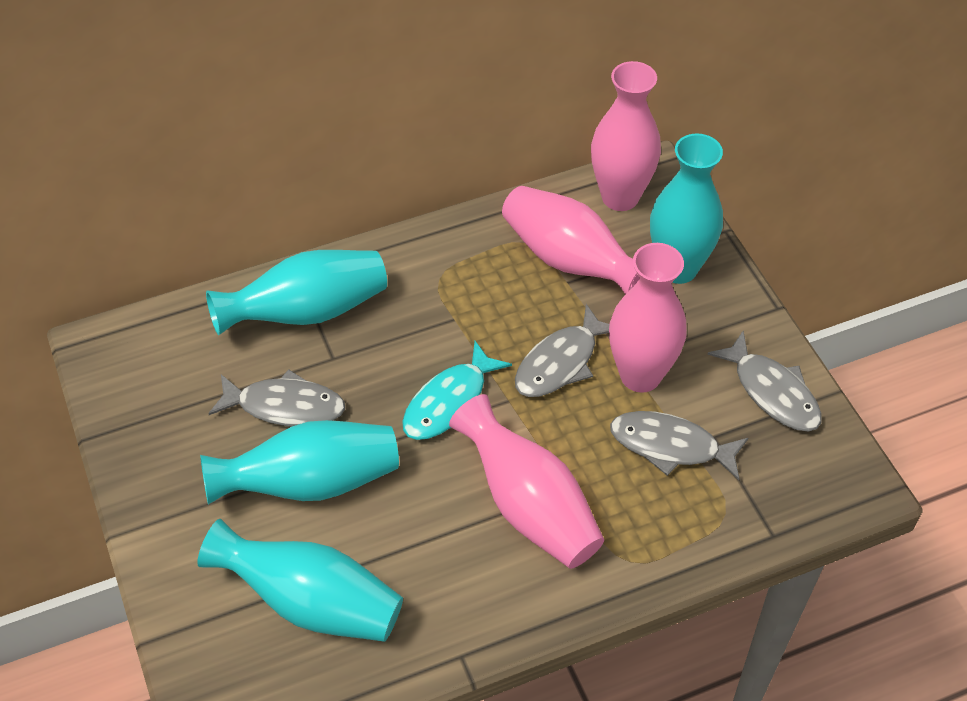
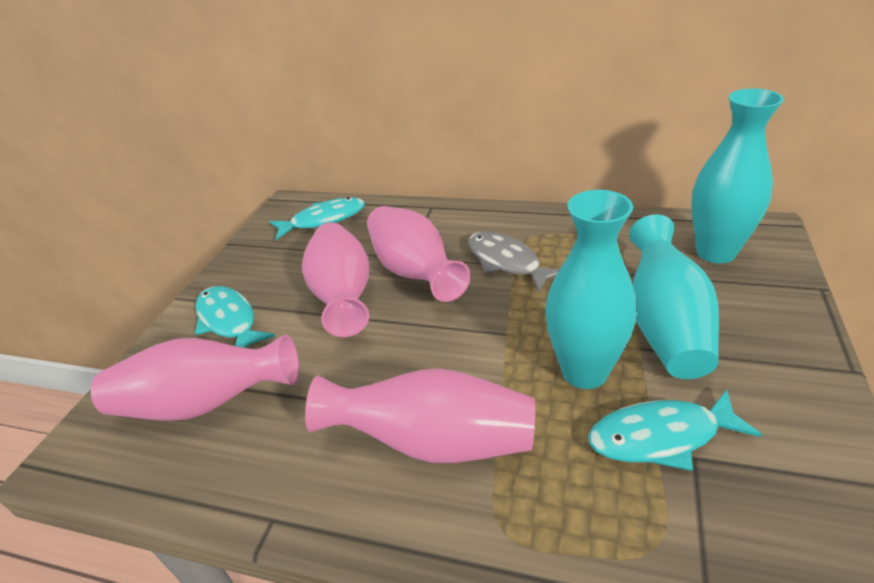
grey fish: 4 -> 1
turquoise fish: 1 -> 3
turquoise vase: 4 -> 3

